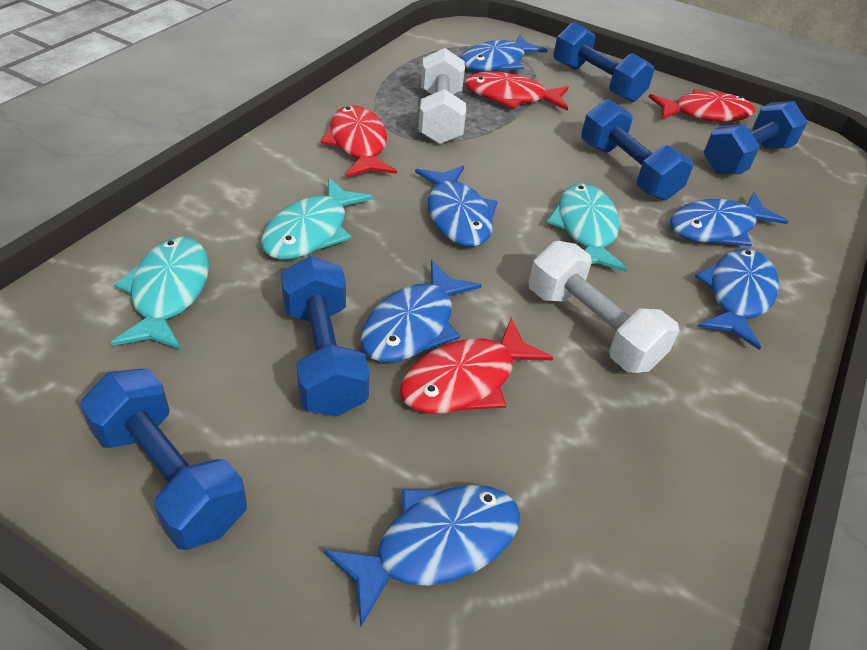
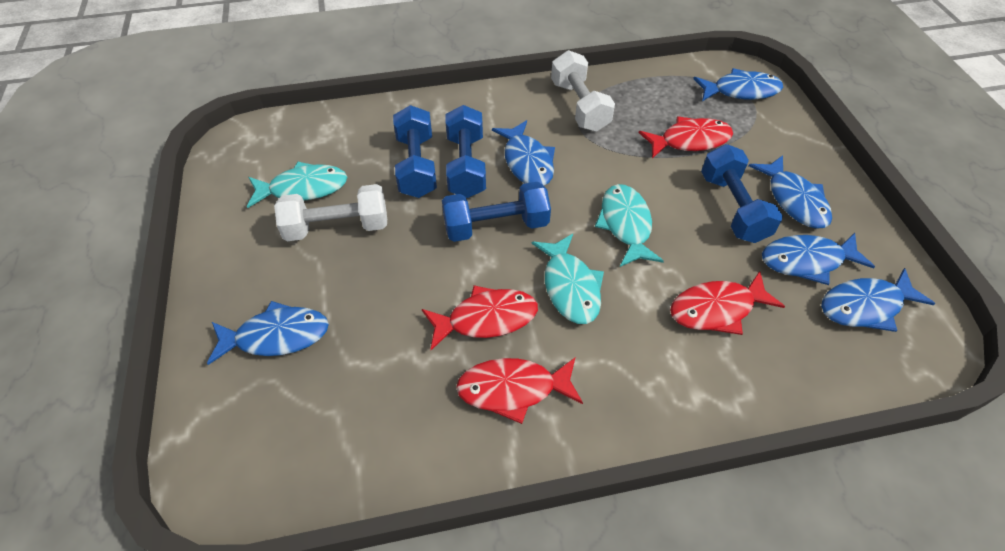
blue dumbbell: 5 -> 4

